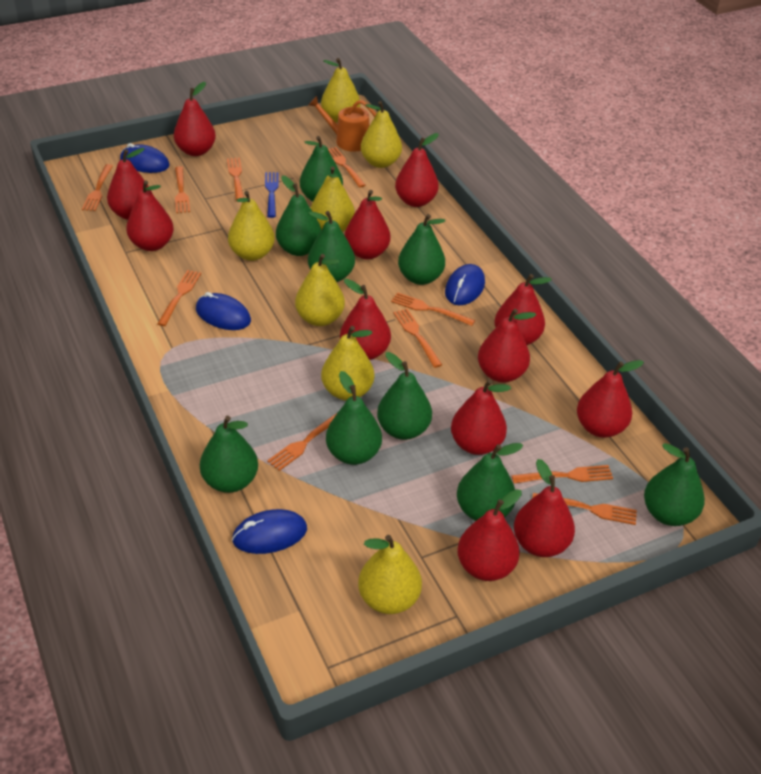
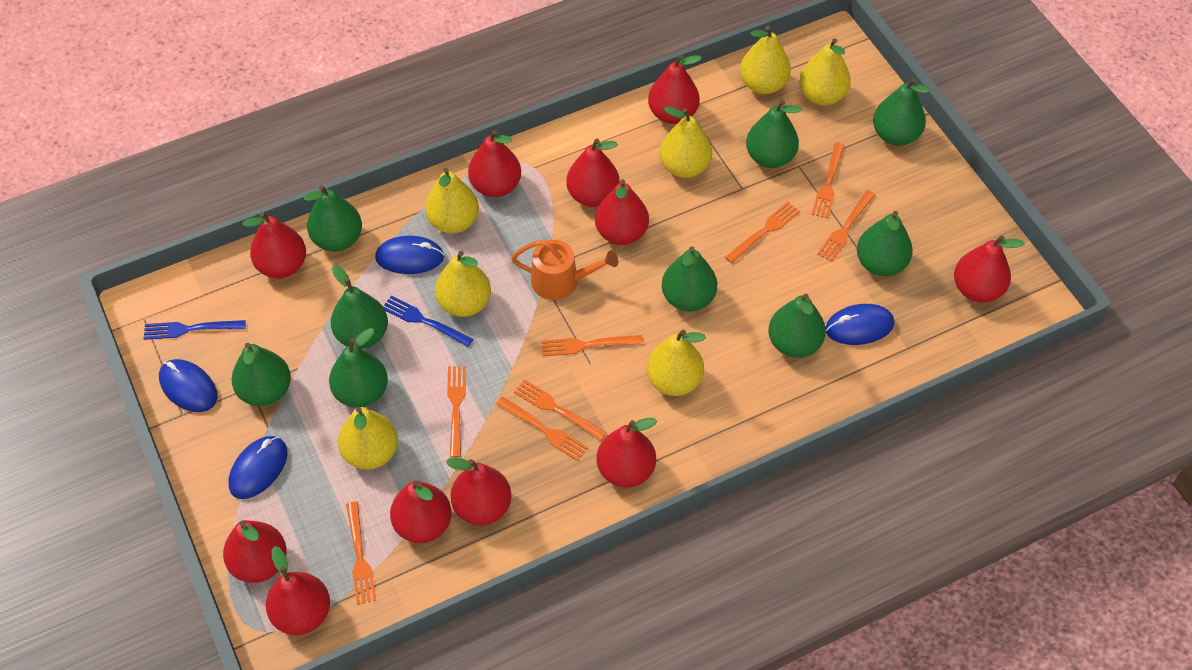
blue fork: 1 -> 2
orange fork: 10 -> 8
red pear: 12 -> 11

